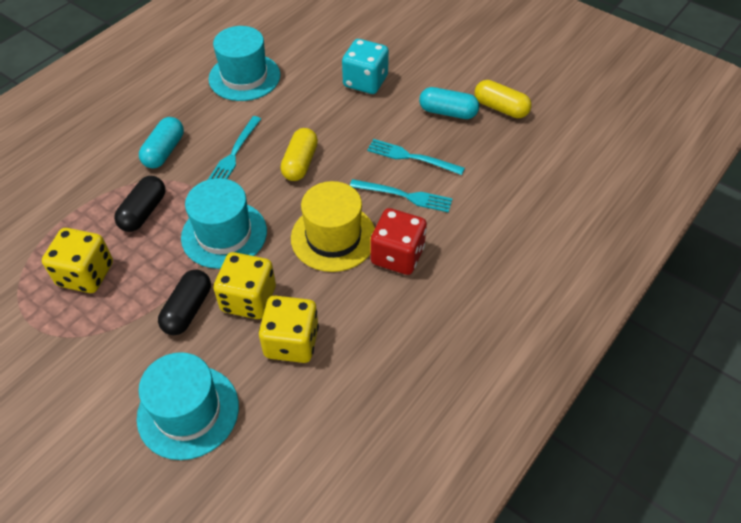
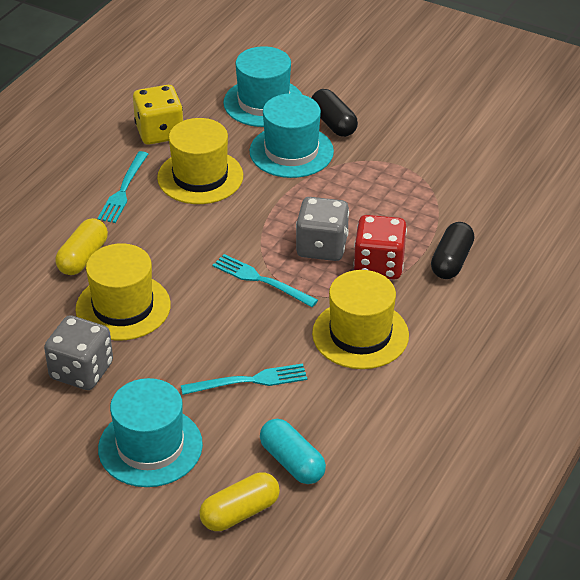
grey dice: 0 -> 2
turquoise capsule: 2 -> 1
turquoise dice: 1 -> 0
yellow dice: 3 -> 1
yellow hat: 1 -> 3

